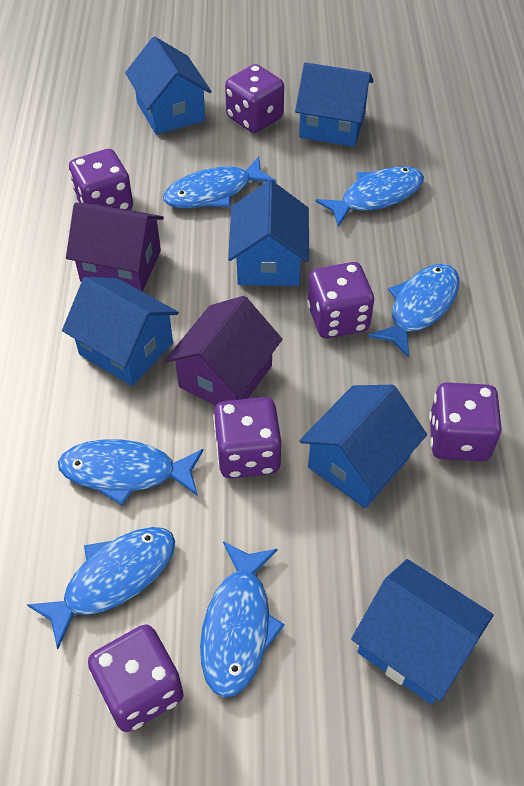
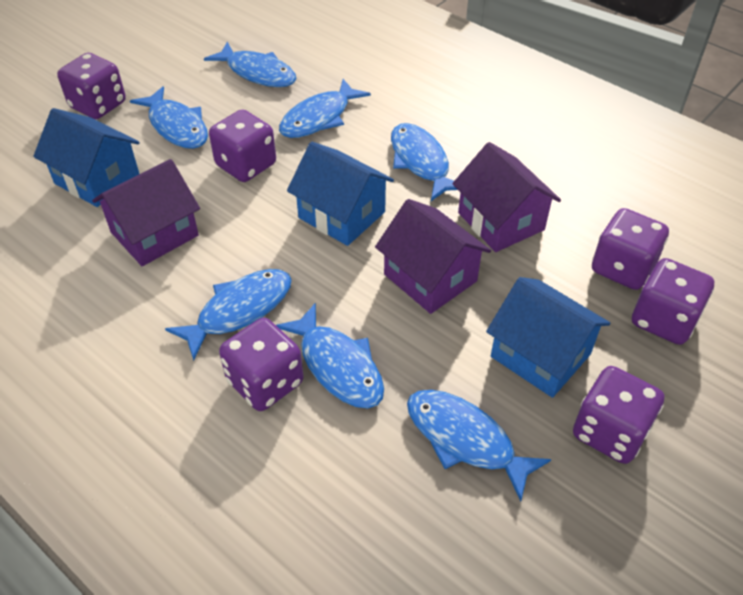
blue fish: 6 -> 7
blue house: 6 -> 3
purple house: 2 -> 3

